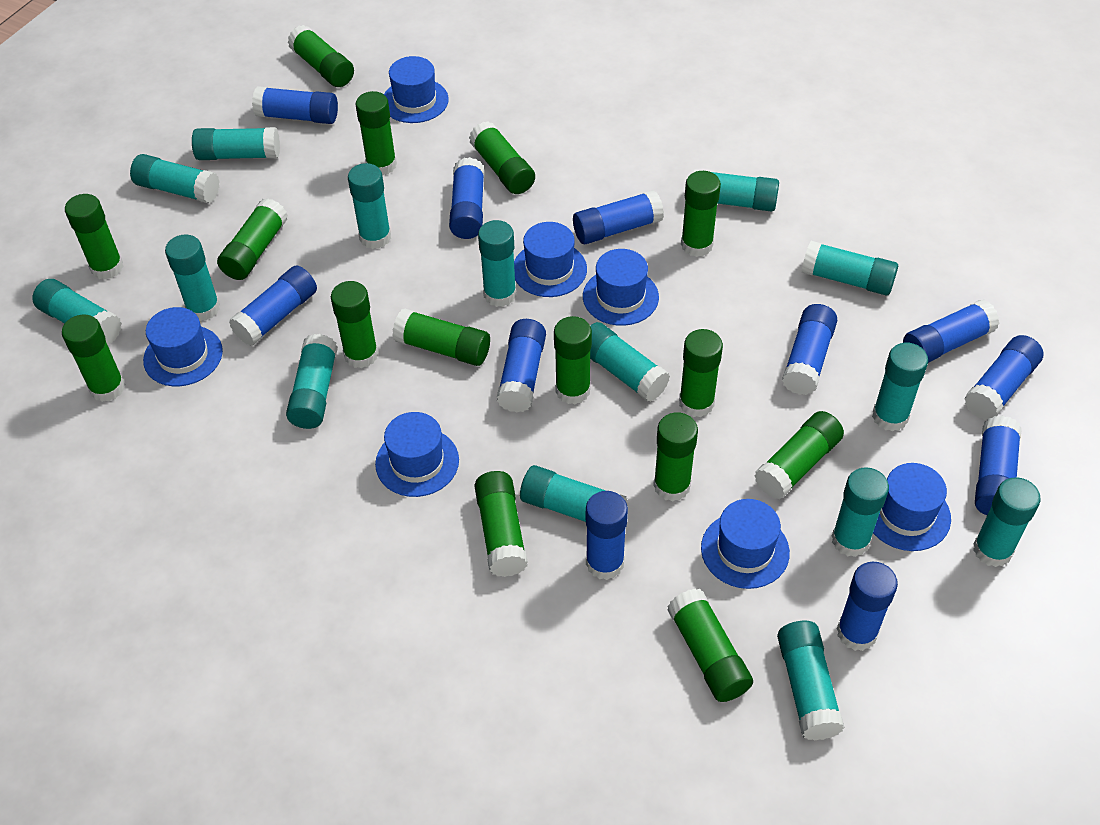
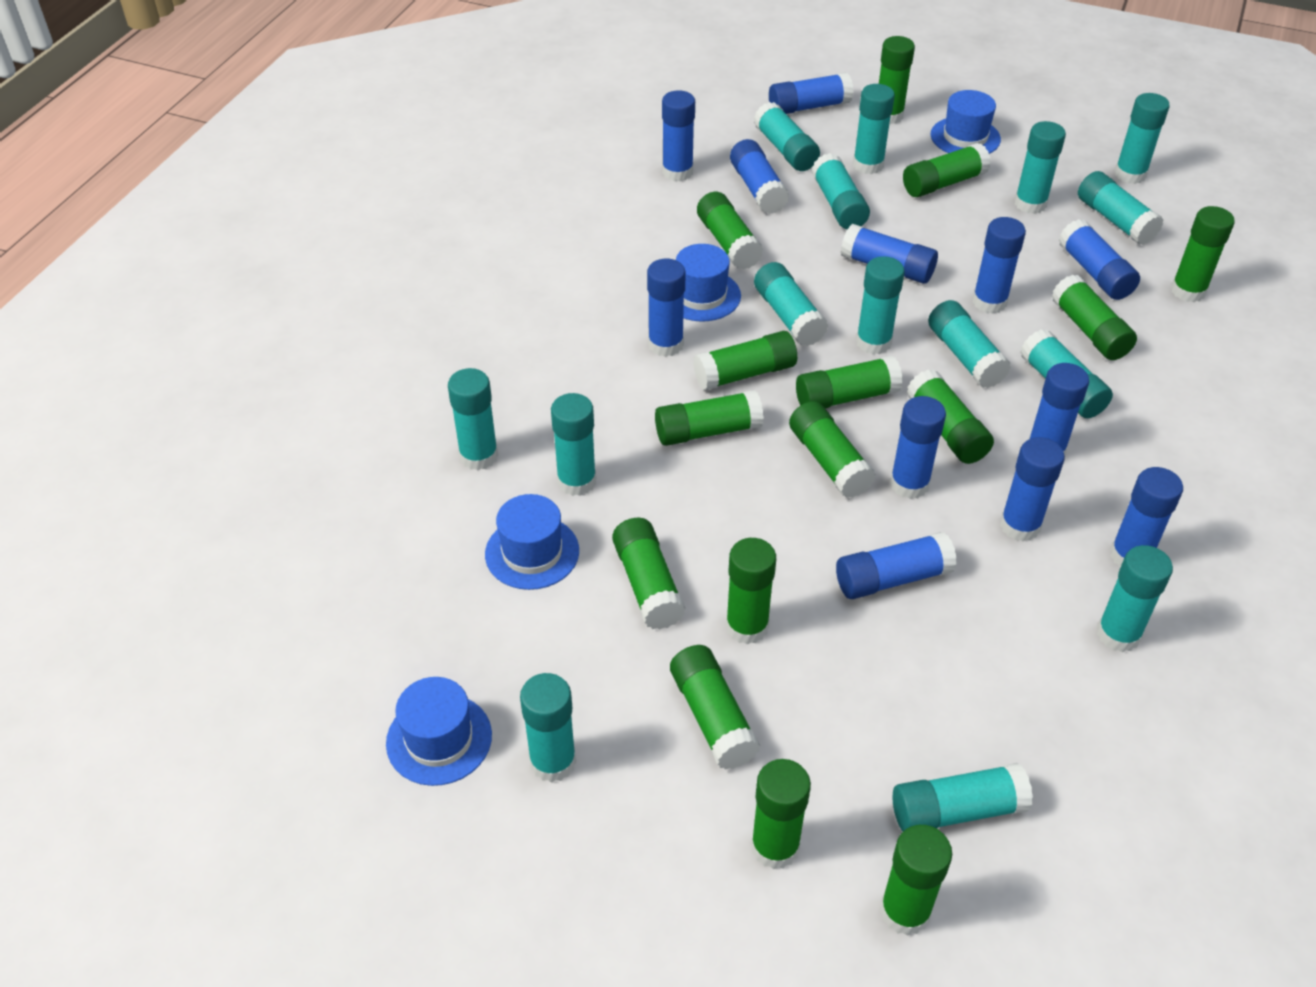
blue glue stick: 11 -> 12
blue hat: 7 -> 4

